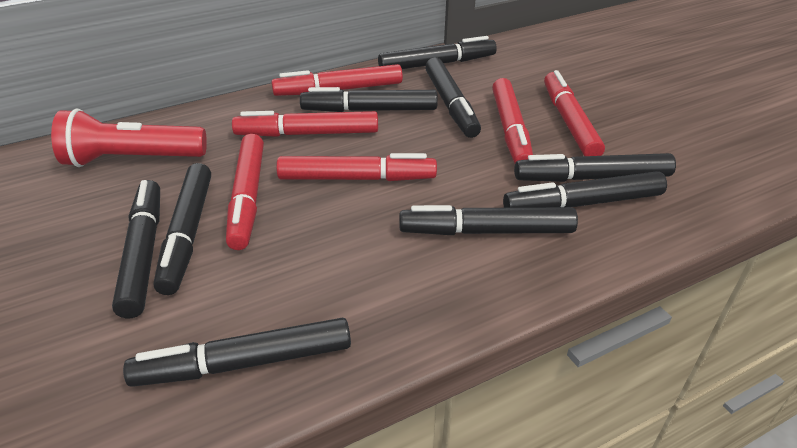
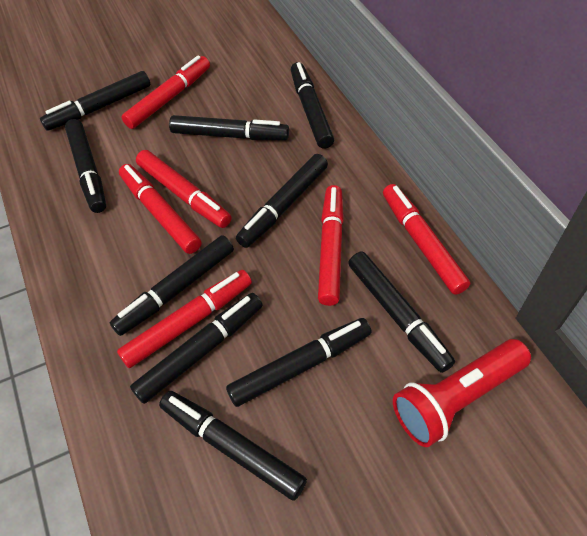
black marker: 9 -> 10

